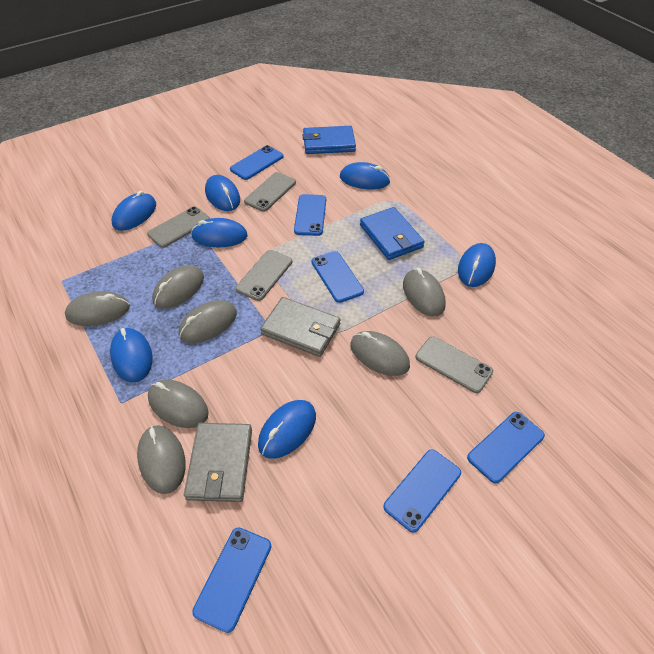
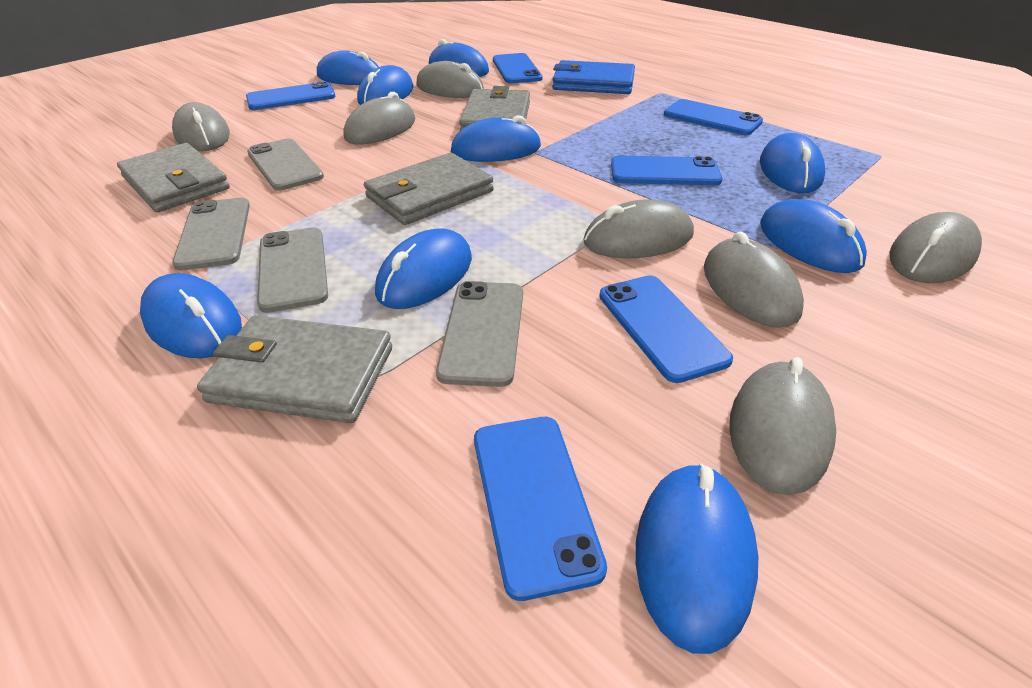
blue mouse: 7 -> 9
blue wallet: 2 -> 1
grey wallet: 2 -> 4

